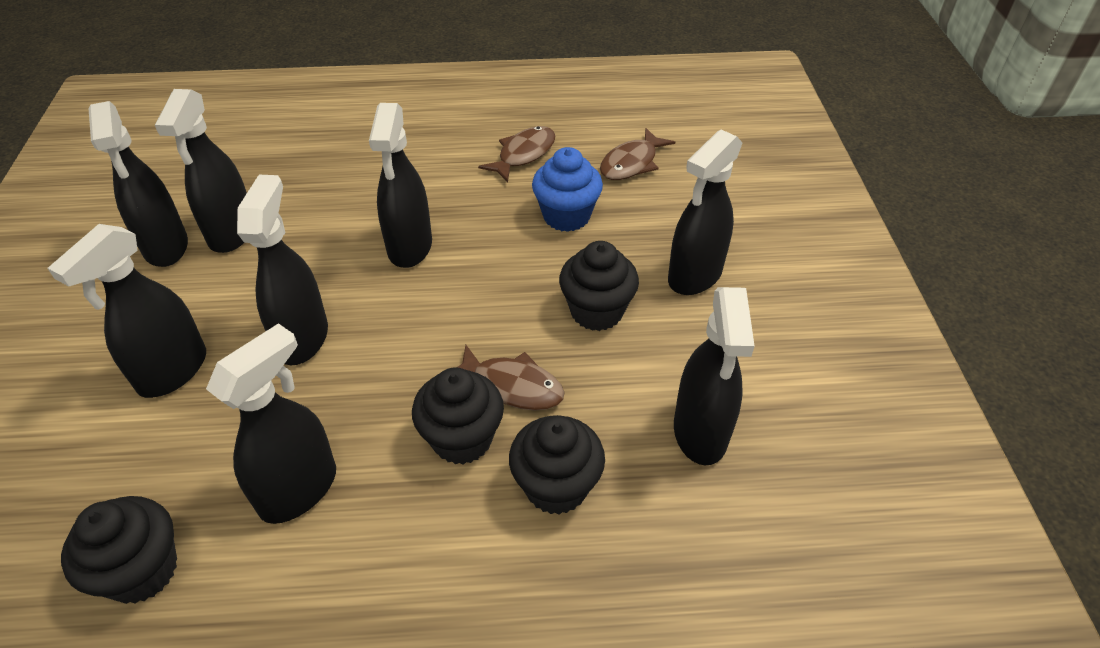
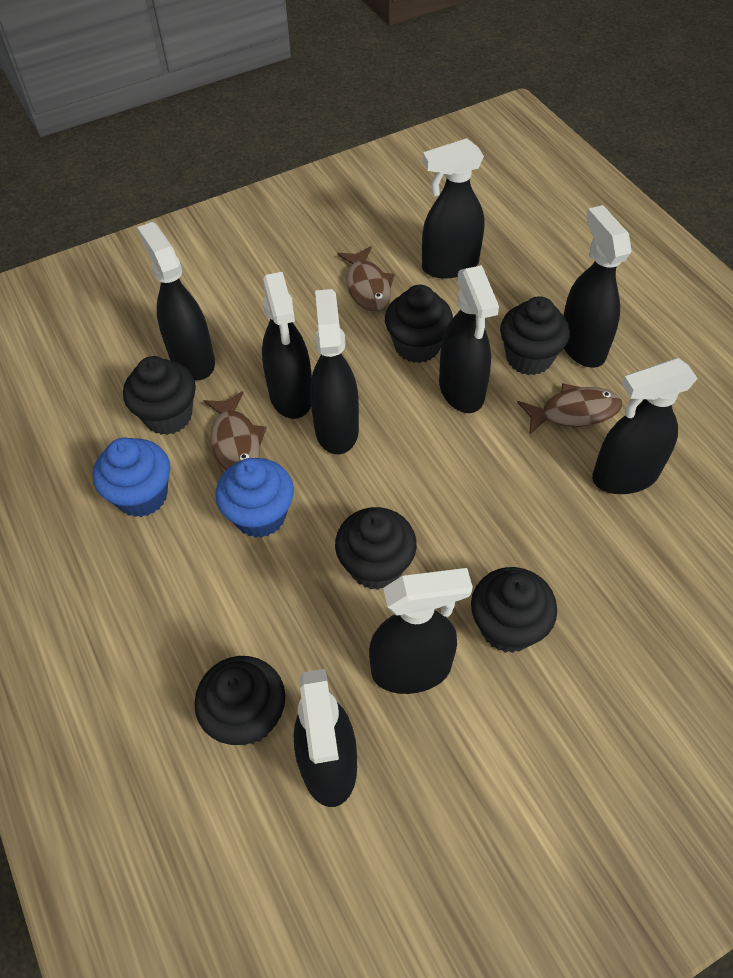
black cupcake: 4 -> 6
black spray bottle: 8 -> 9
blue cupcake: 1 -> 2

